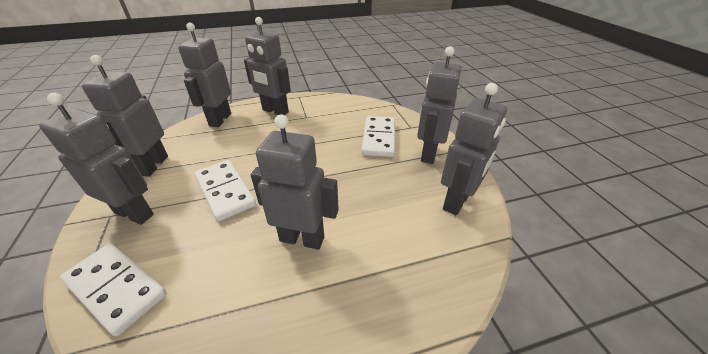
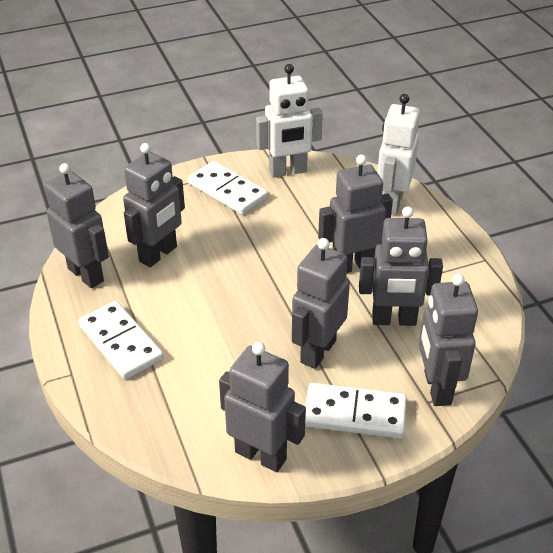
white robot: 0 -> 2

